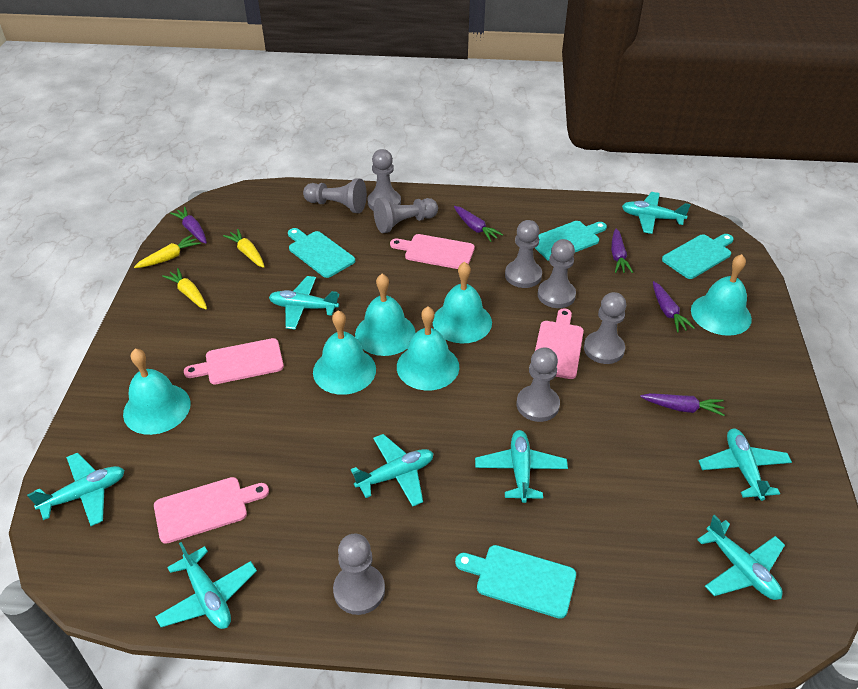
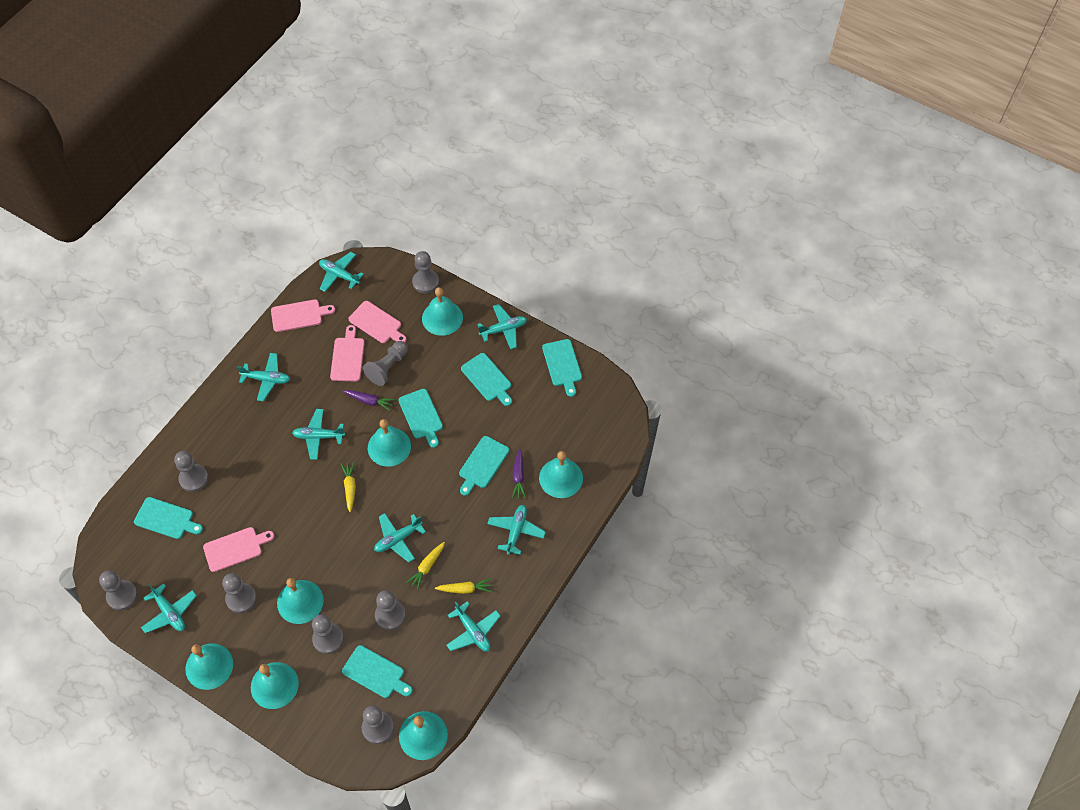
purple carrot: 5 -> 2
turquoise bell: 6 -> 7
turquoise cutting board: 4 -> 6

